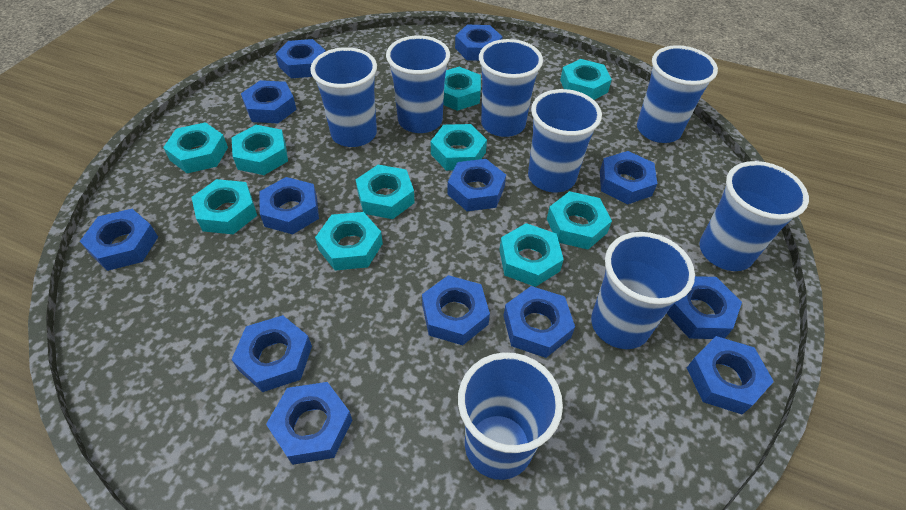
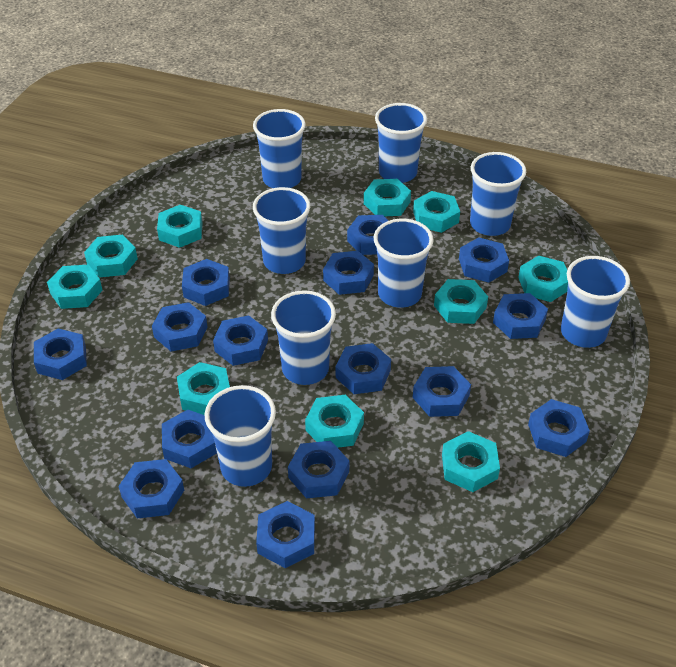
blue nut: 13 -> 15

